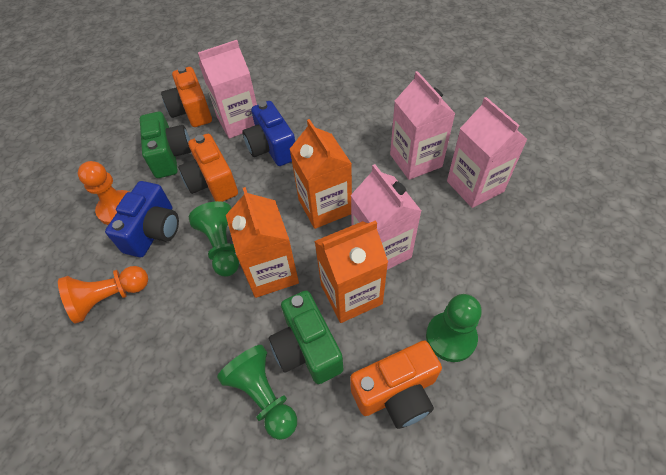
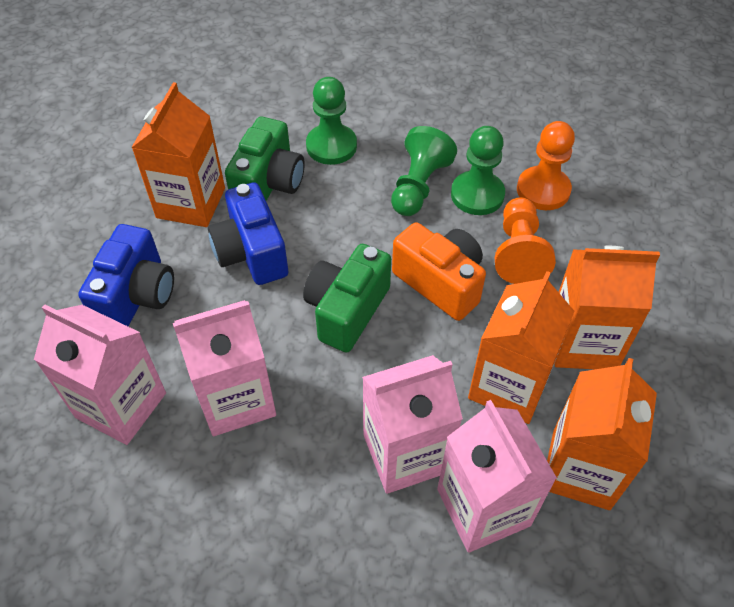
orange camera: 3 -> 1
orange carton: 3 -> 4

